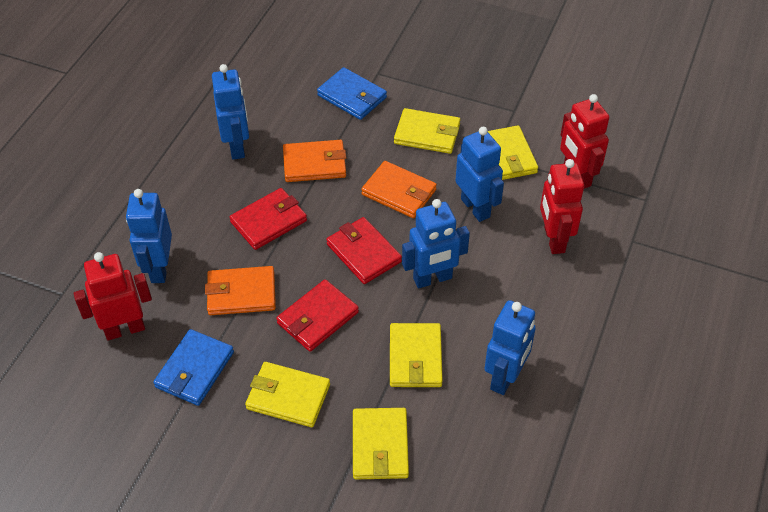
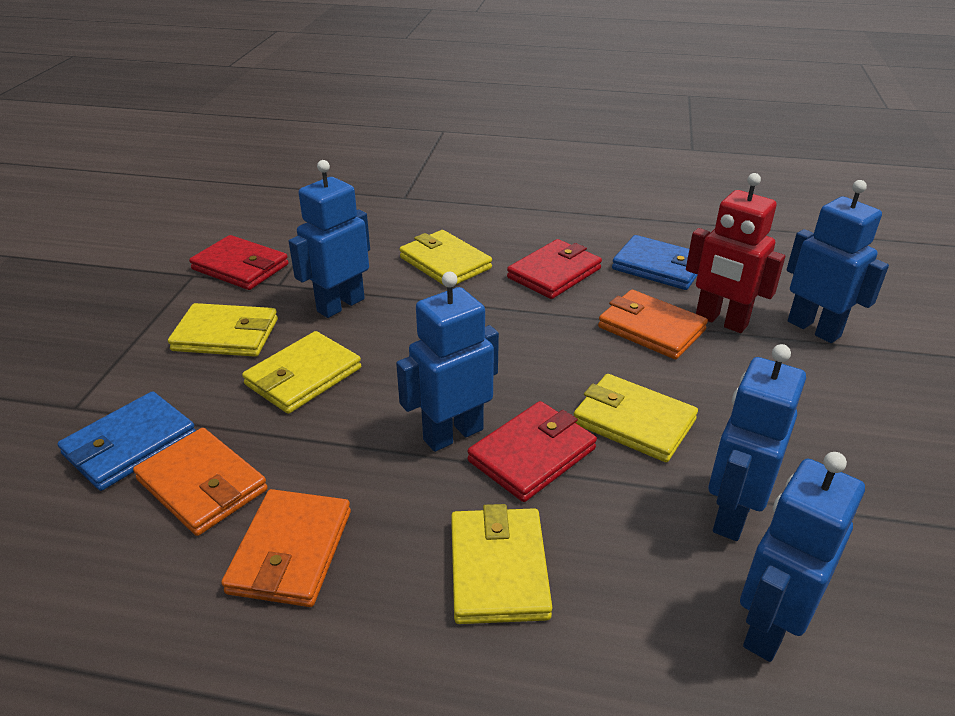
red robot: 3 -> 1

